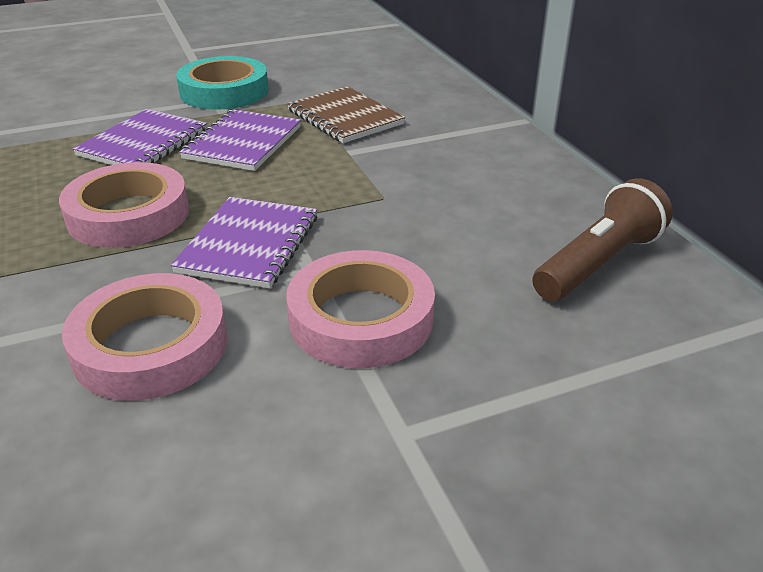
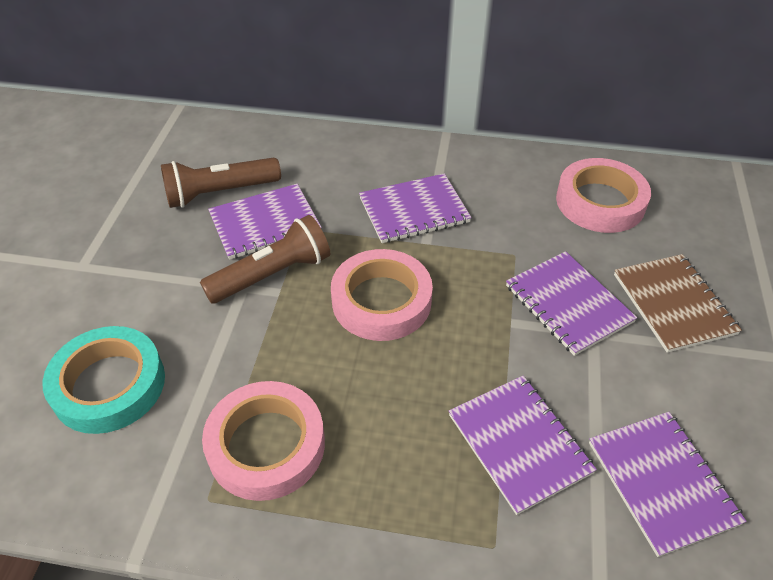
brown flashlight: 1 -> 2
purple notebook: 3 -> 5

